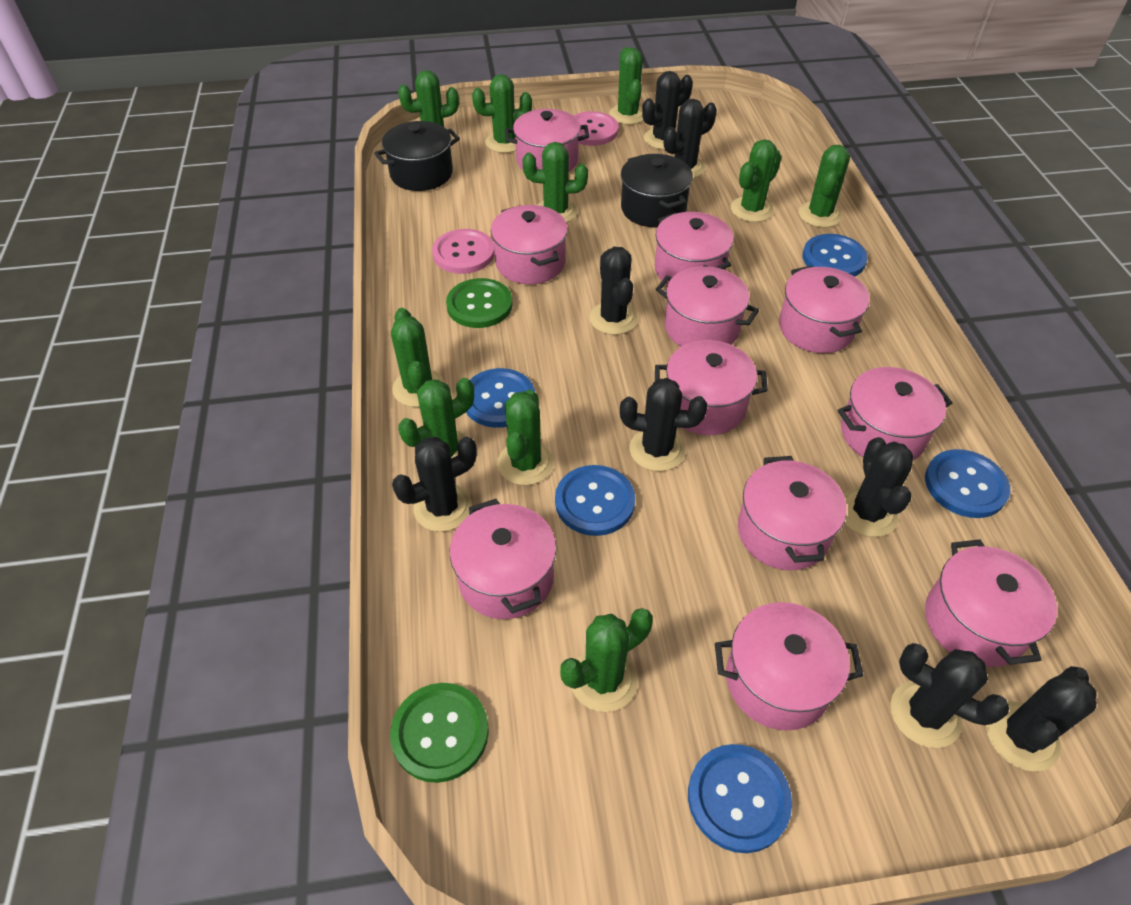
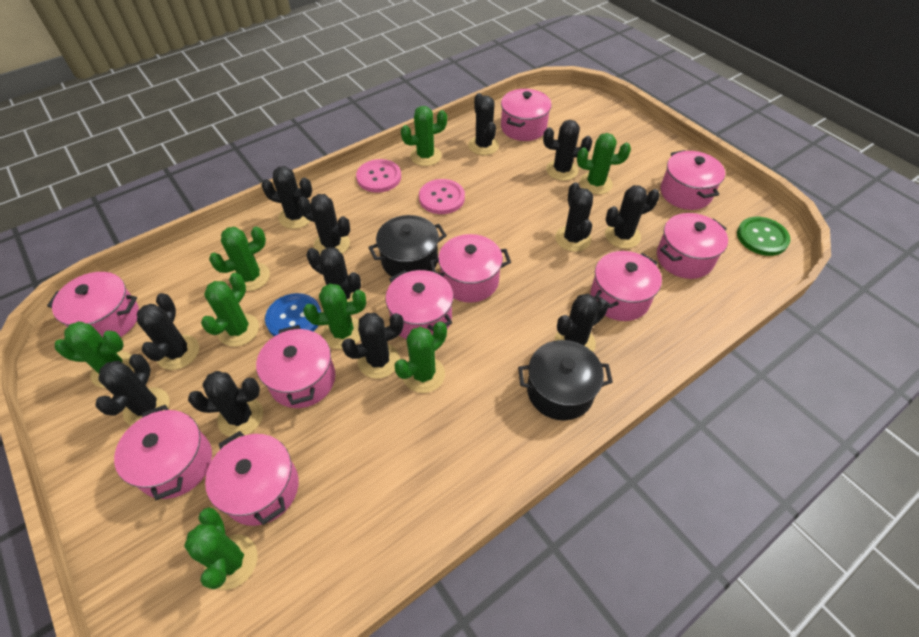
black cactus: 8 -> 12
blue button: 5 -> 1
green button: 2 -> 1
green cactus: 10 -> 8
pink pot: 11 -> 10

